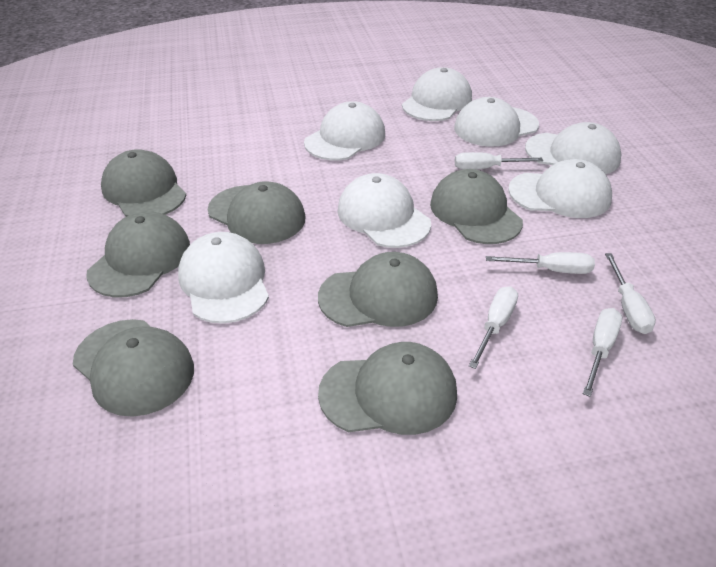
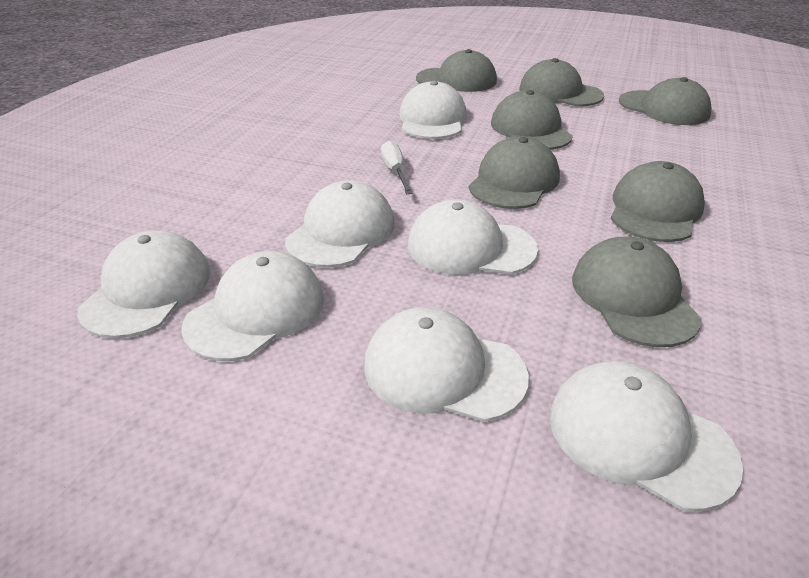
white screwdriver: 5 -> 1

